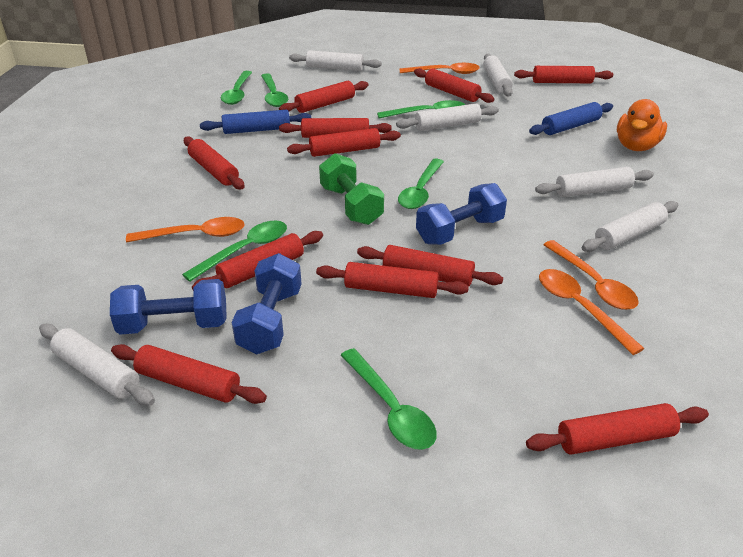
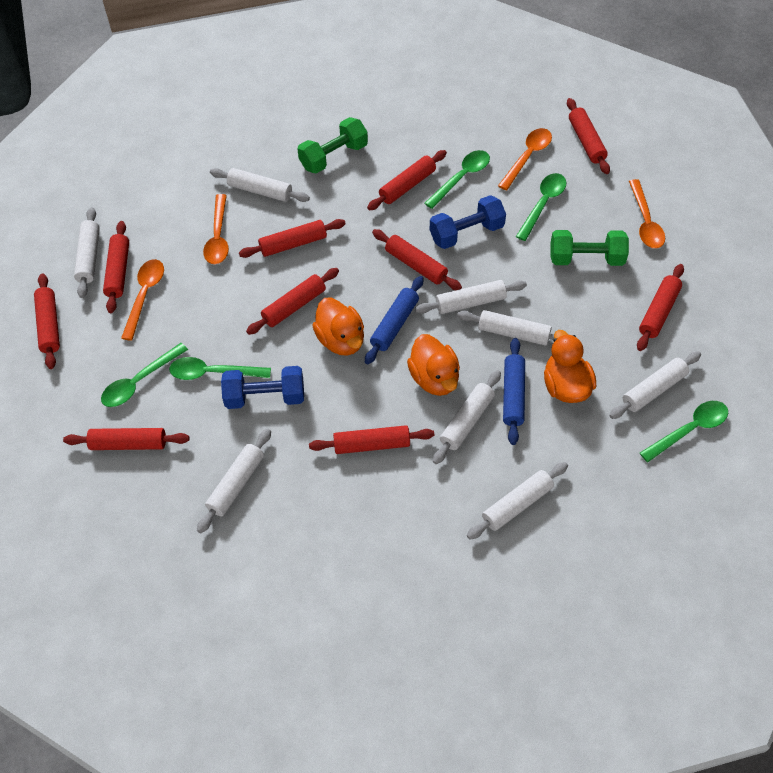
blue dumbbell: 3 -> 2
green dumbbell: 1 -> 2
green spoon: 6 -> 5
orange duck: 1 -> 3
red rolling pin: 11 -> 10
white rolling pin: 6 -> 8

